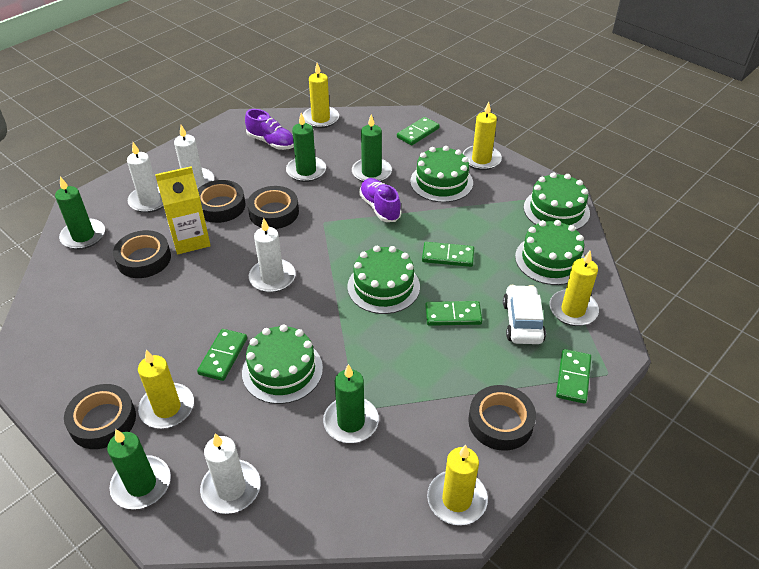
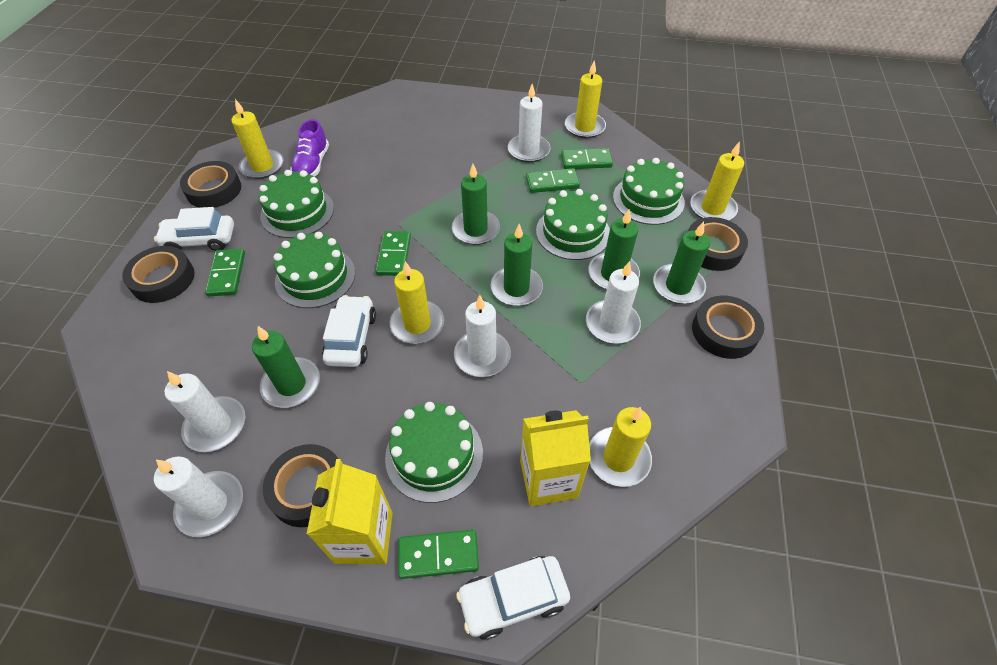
purple shoe: 2 -> 1
white candle: 4 -> 5
white car: 1 -> 3
yellow carton: 1 -> 2

